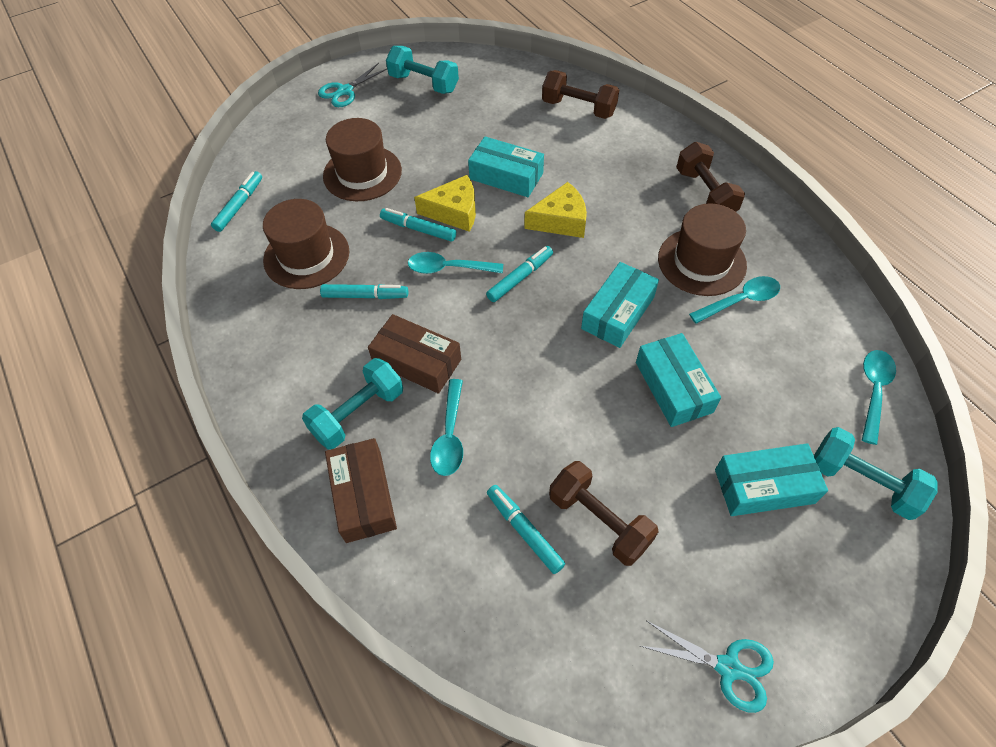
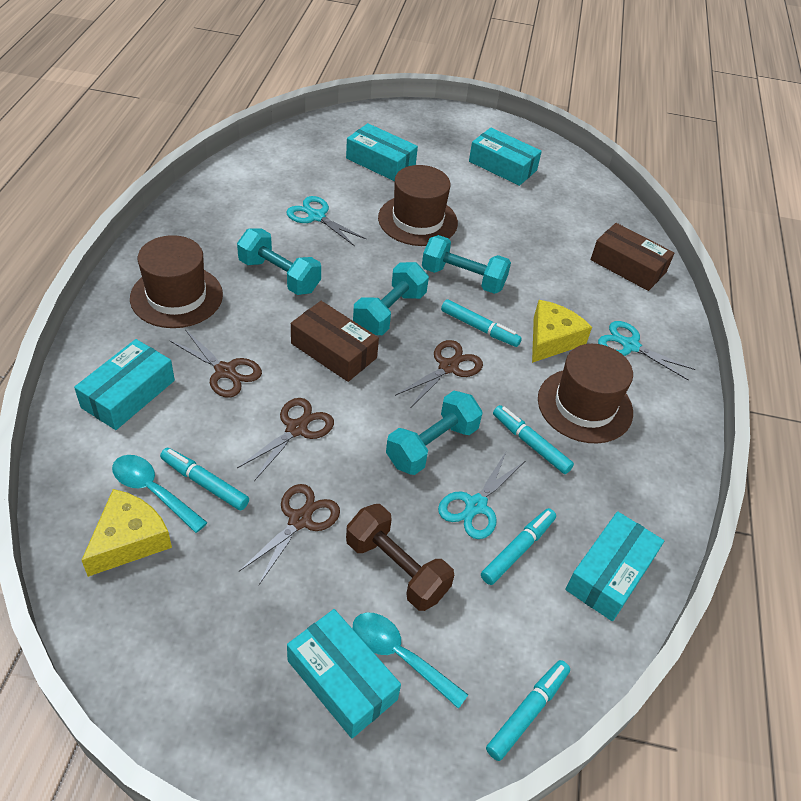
brown dumbbell: 3 -> 1
brown scissors: 0 -> 4
turquoise box: 4 -> 5
turquoise dumbbell: 3 -> 4
turquoise scissors: 2 -> 3
turquoise spoon: 4 -> 2

